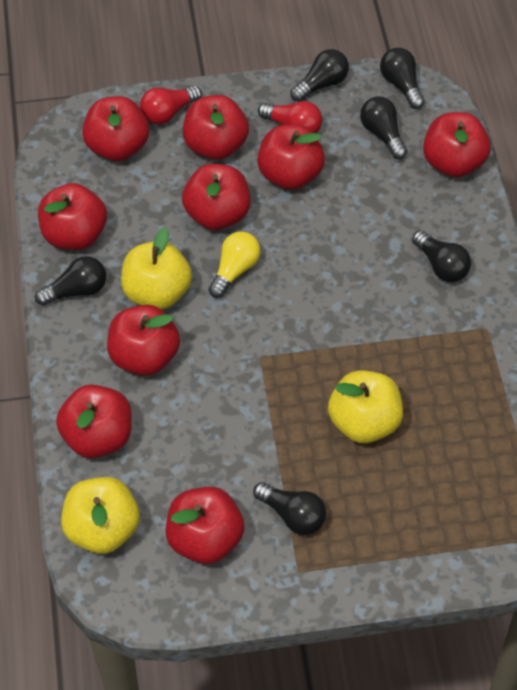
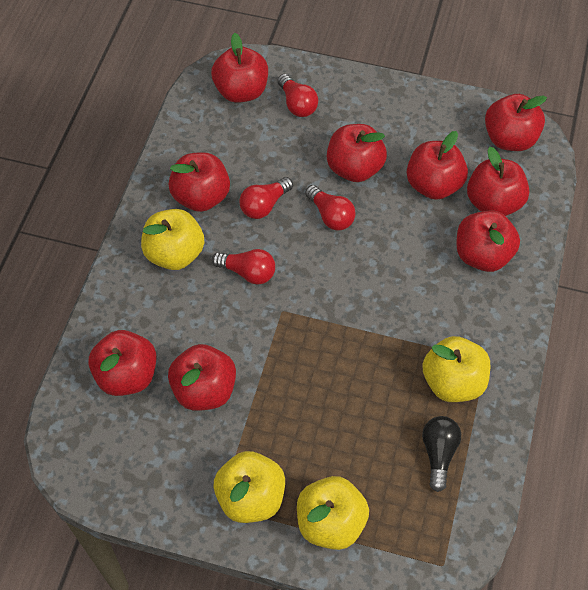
black light bulb: 6 -> 1
red light bulb: 2 -> 4
yellow apple: 3 -> 4
yellow light bulb: 1 -> 0

